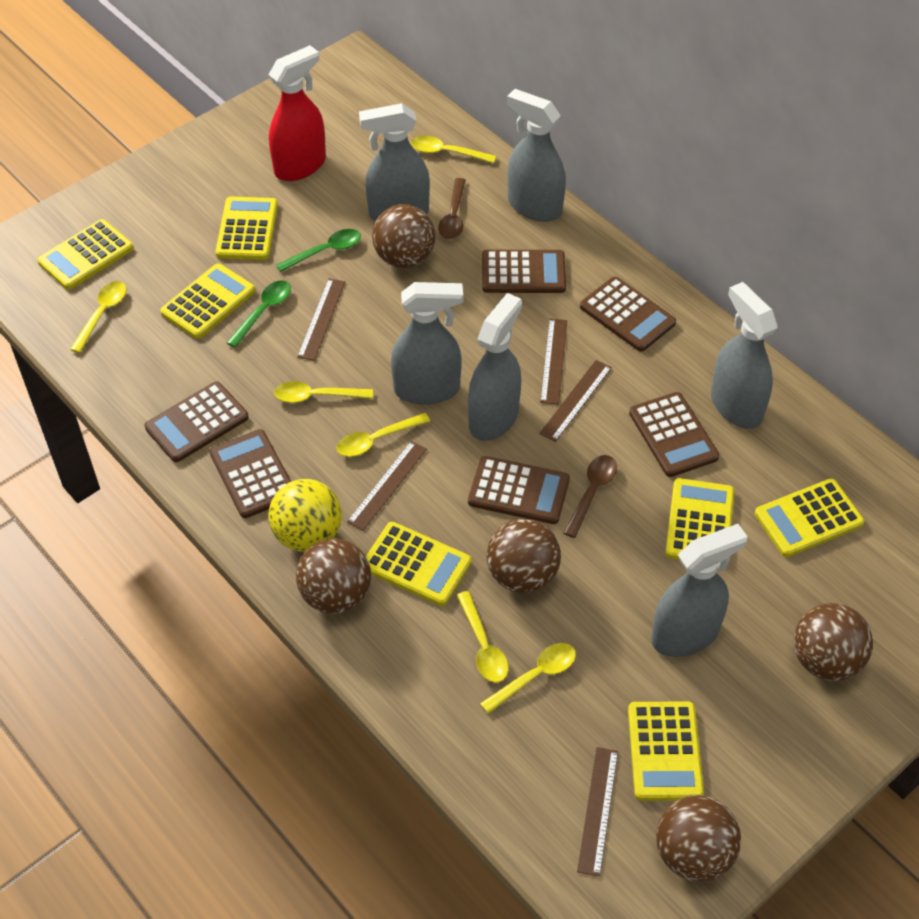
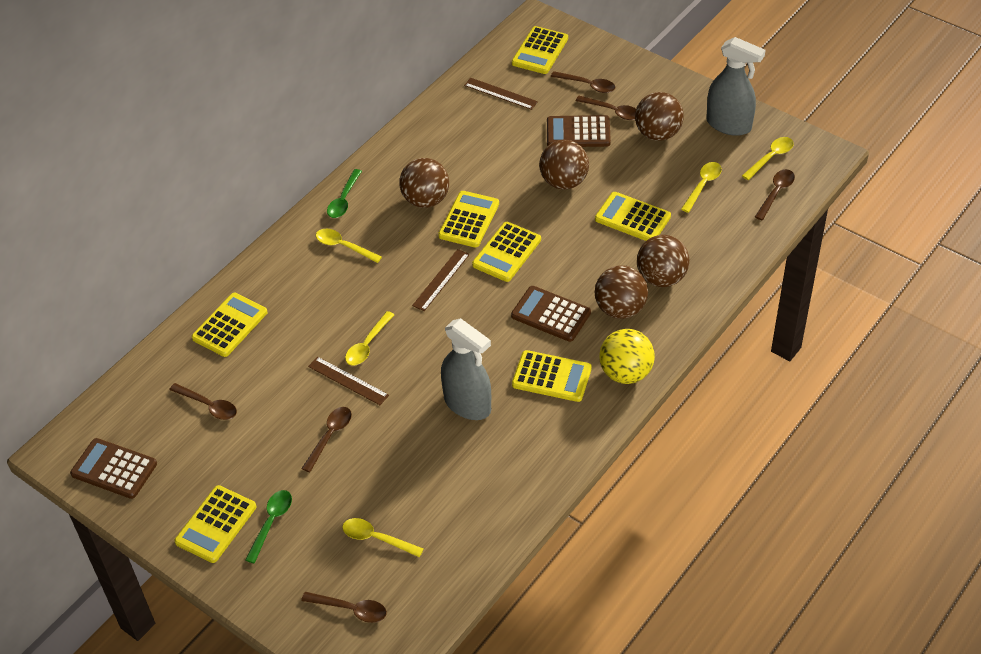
brown calculator: 6 -> 3
brown ruler: 5 -> 3
brown spoon: 2 -> 6
grey spray bottle: 6 -> 2
red spray bottle: 1 -> 0
yellow spoon: 6 -> 5

